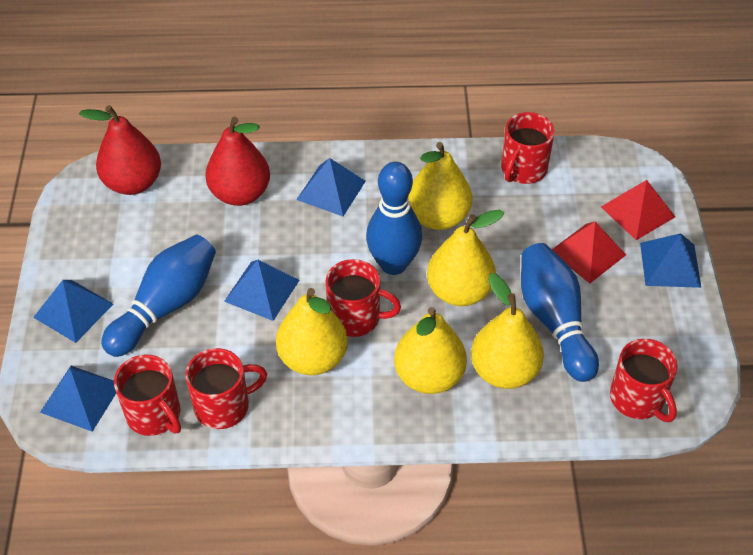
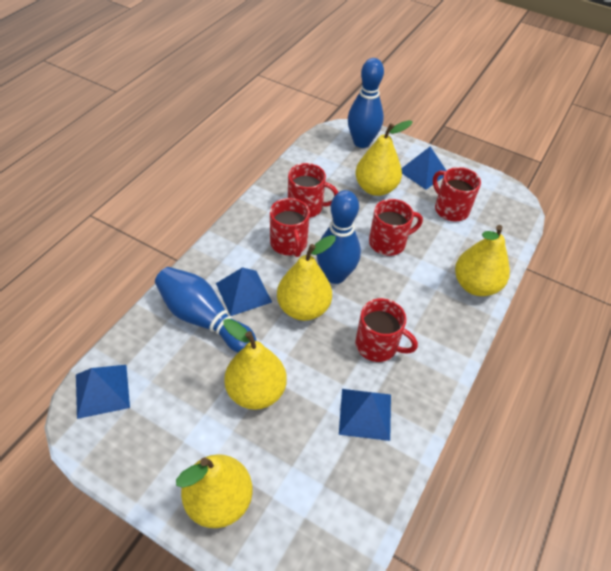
blue pyramid: 5 -> 4
red pear: 2 -> 0
red pyramid: 2 -> 0

